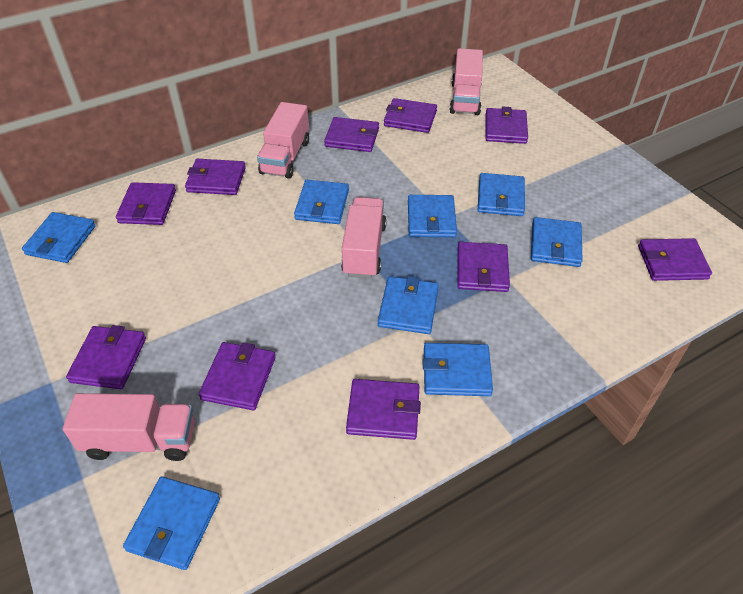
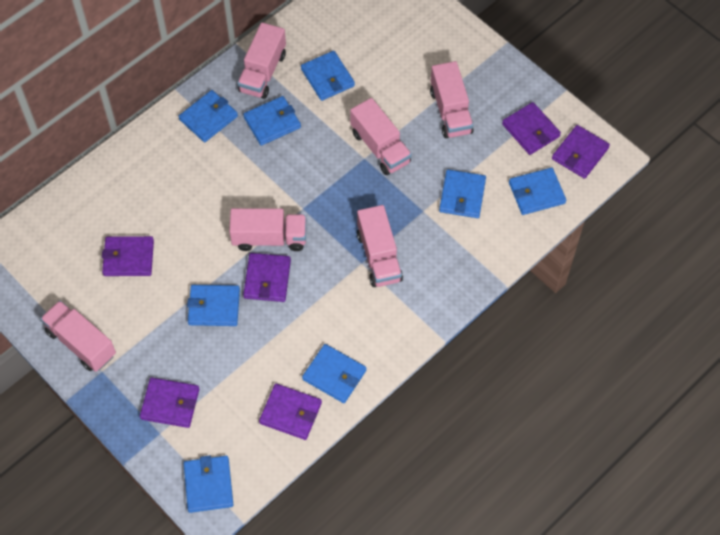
pink truck: 4 -> 6
purple wallet: 10 -> 6

